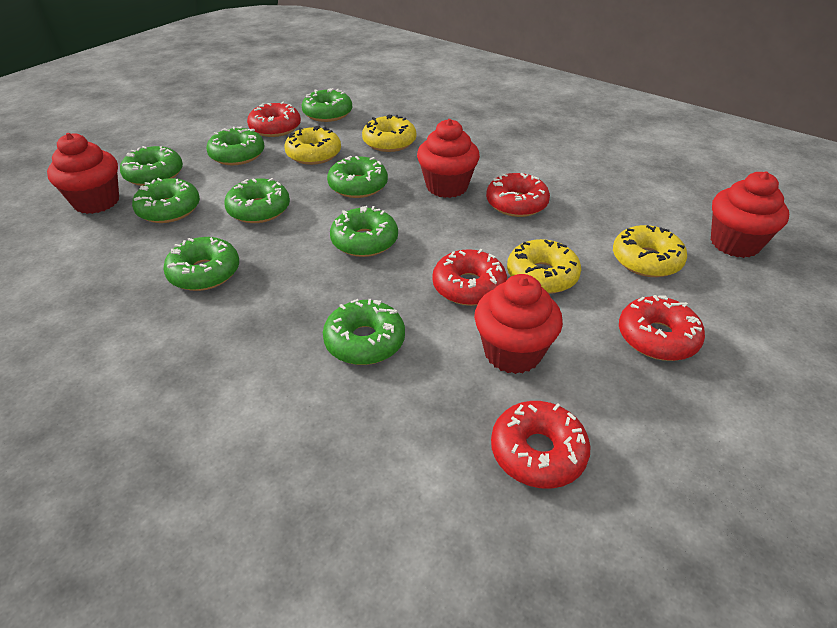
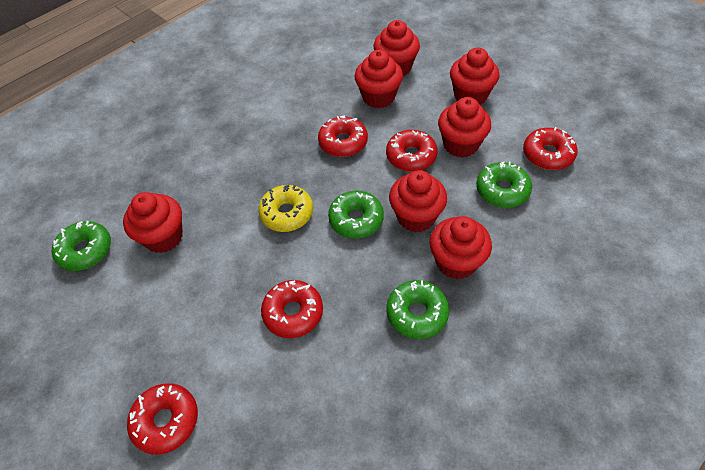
green donut: 9 -> 4
red cupcake: 4 -> 7
yellow donut: 4 -> 1

